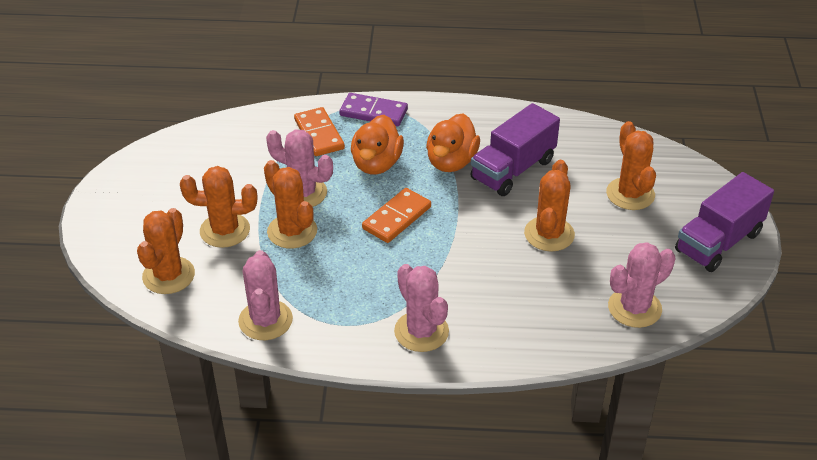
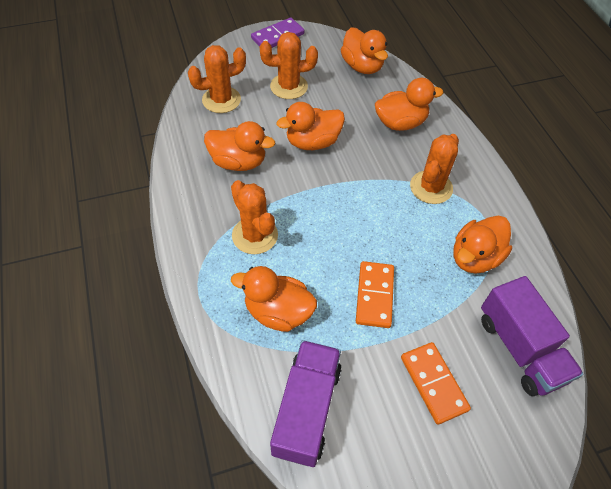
orange cactus: 5 -> 4
orange duck: 2 -> 6
pink cactus: 4 -> 0

